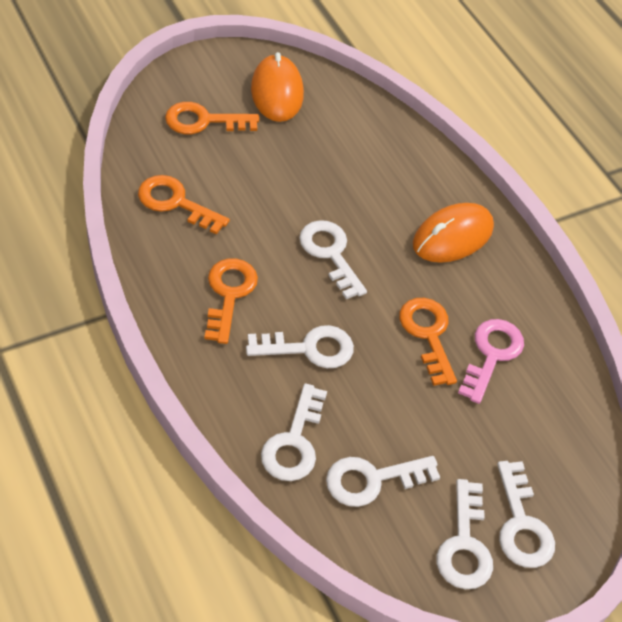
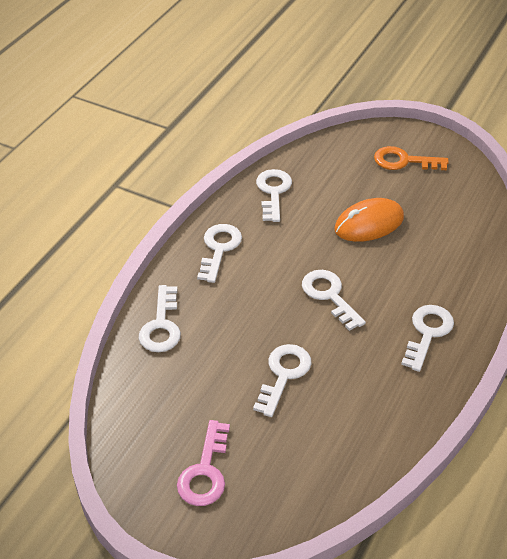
orange key: 4 -> 1
orange mouse: 2 -> 1

